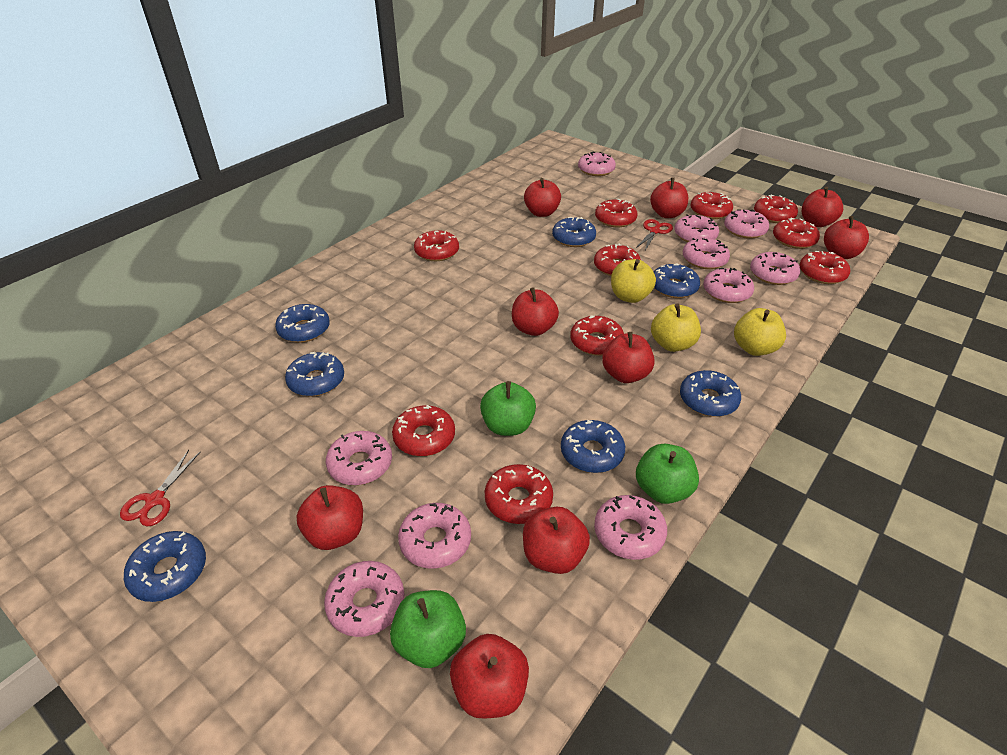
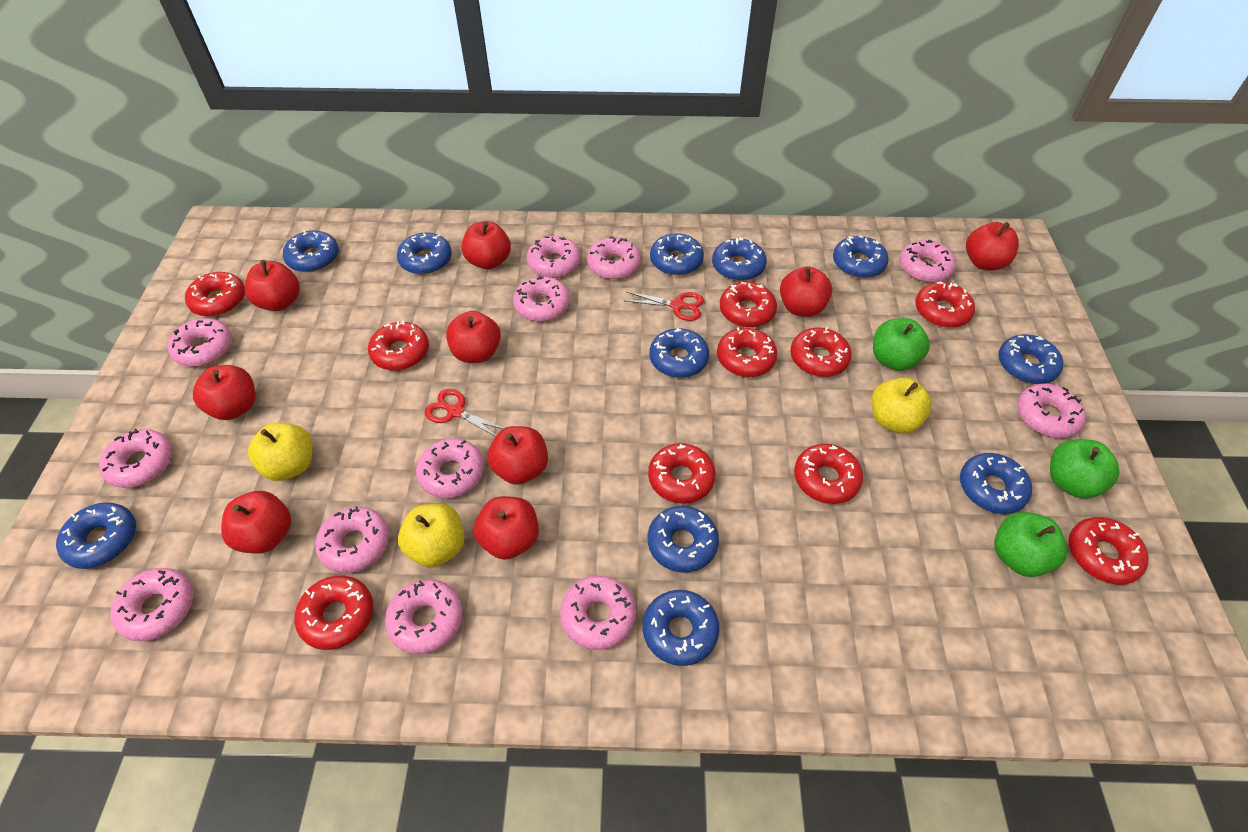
blue donut: 7 -> 11
pink donut: 10 -> 12

